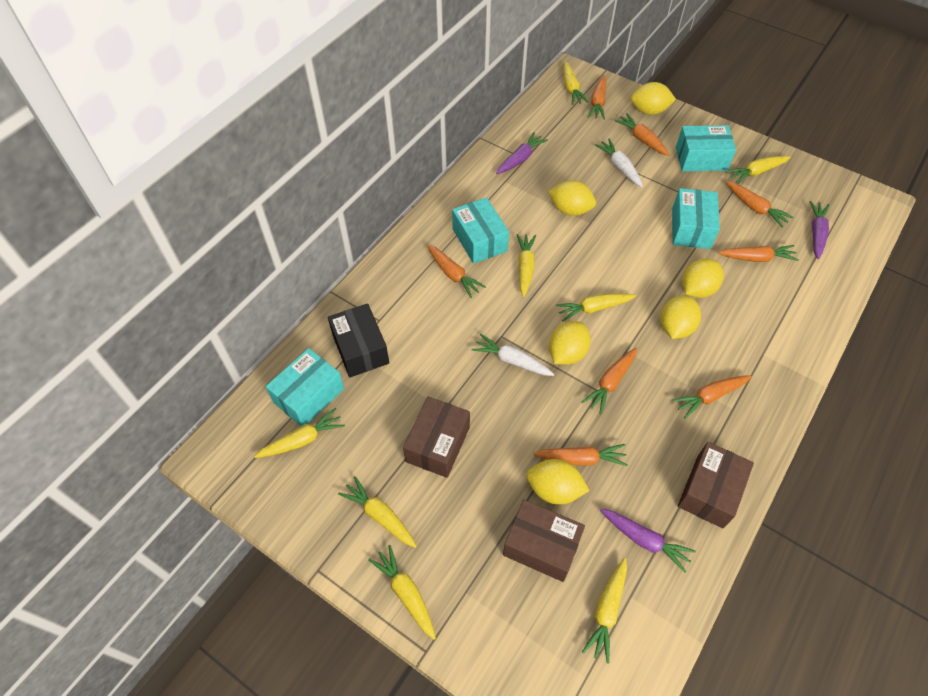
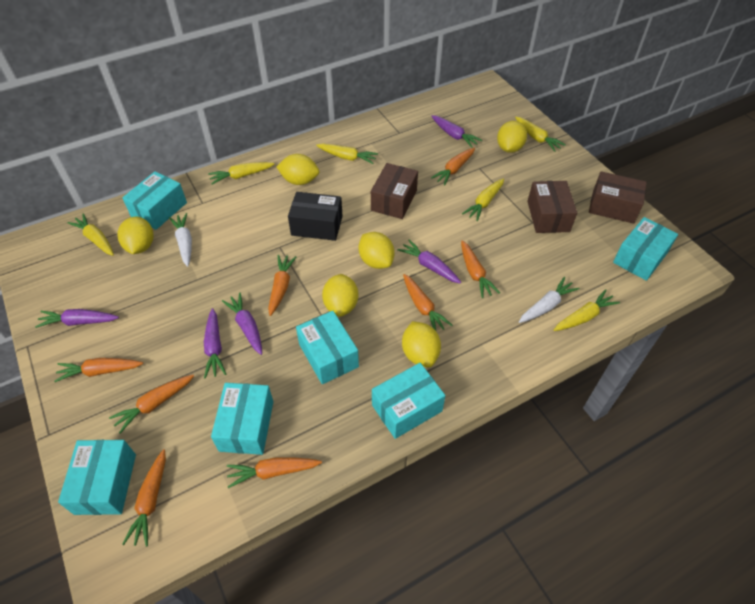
purple carrot: 3 -> 5
turquoise box: 4 -> 6
yellow carrot: 8 -> 6

